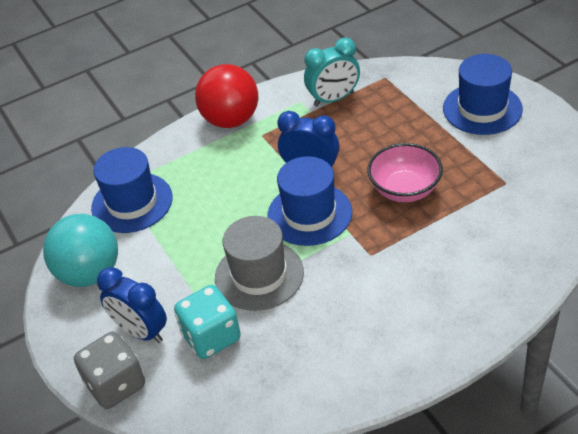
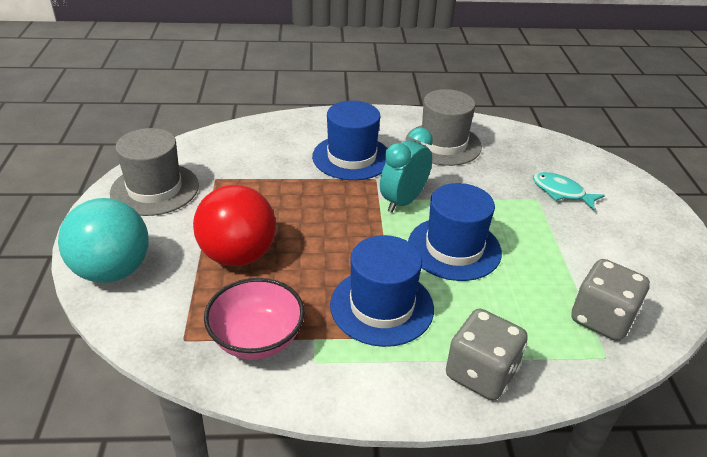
blue clock: 2 -> 0
grey dice: 1 -> 2
grey hat: 1 -> 2
turquoise dice: 1 -> 0
turquoise fish: 0 -> 1

